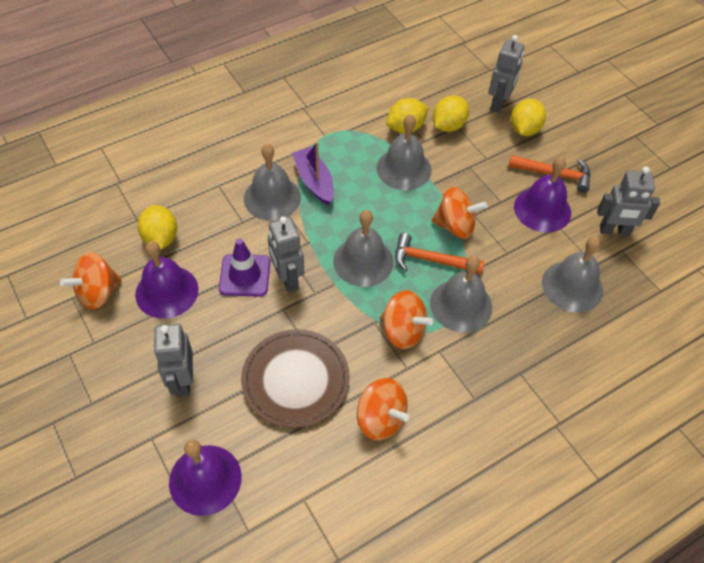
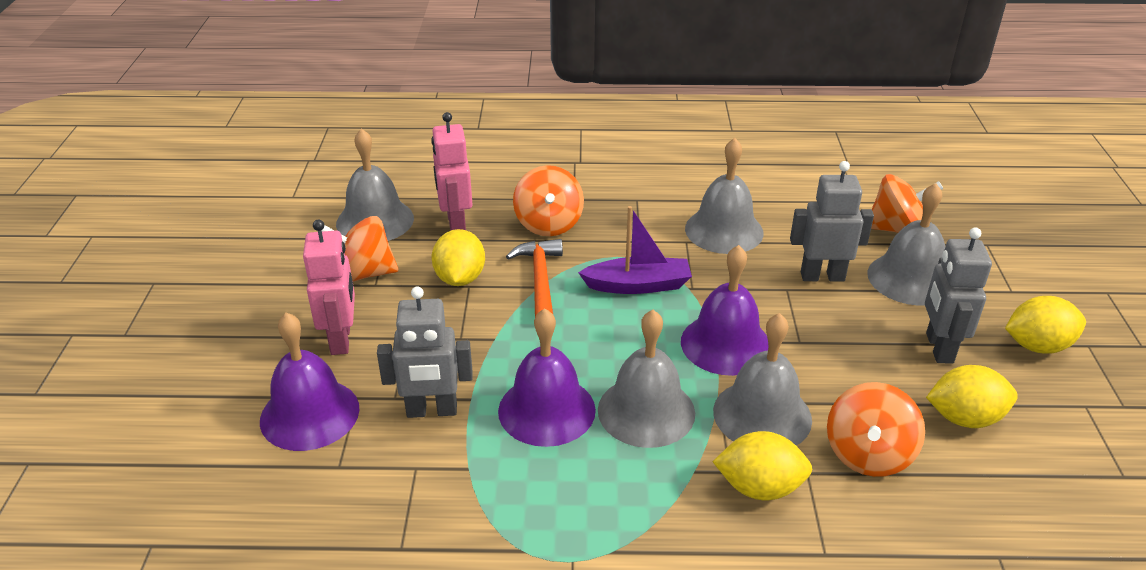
brown plate: 1 -> 0
grey robot: 4 -> 3
orange hammer: 2 -> 1
pink robot: 0 -> 2
purple traffic cone: 1 -> 0

